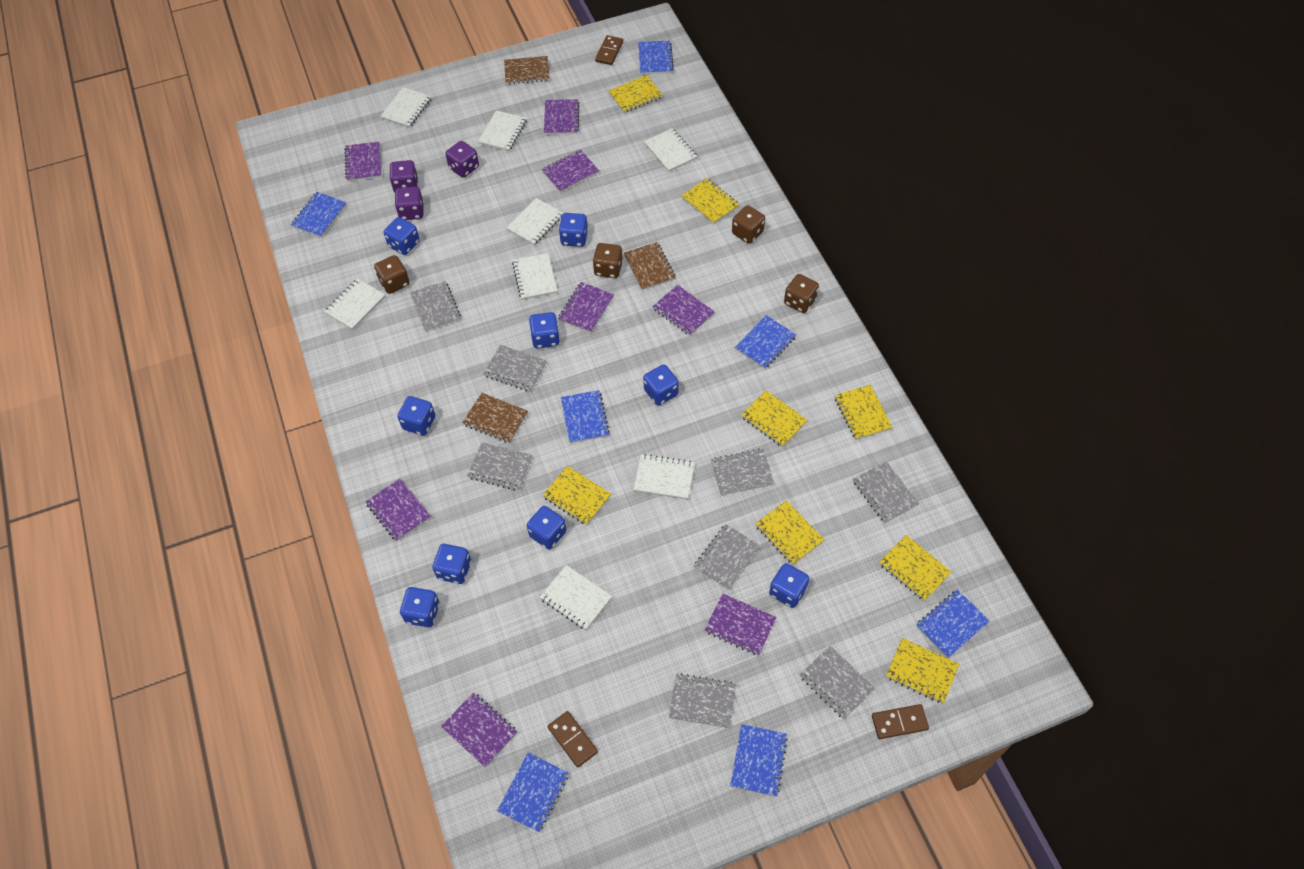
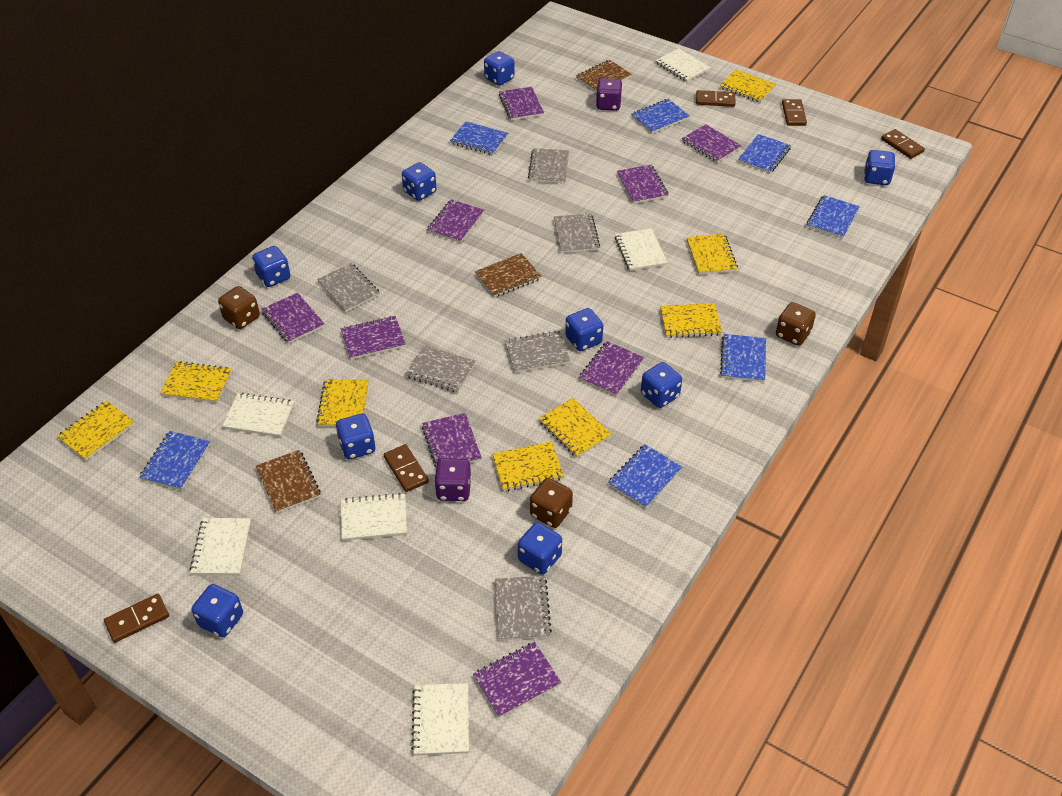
brown dice: 4 -> 3
brown domino: 3 -> 5
grey notebook: 8 -> 6
purple dice: 3 -> 2
purple notebook: 8 -> 9
white notebook: 8 -> 6

